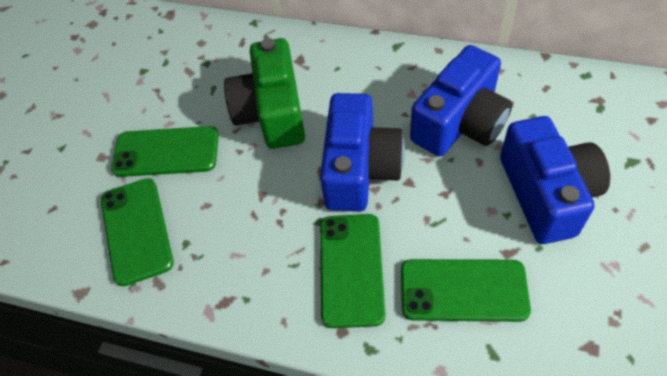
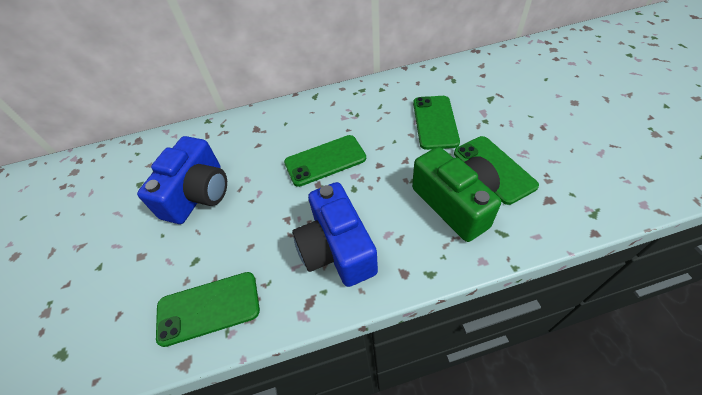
blue camera: 3 -> 2

